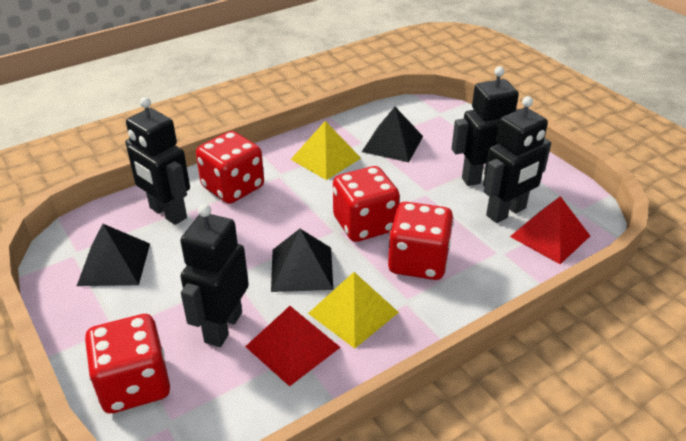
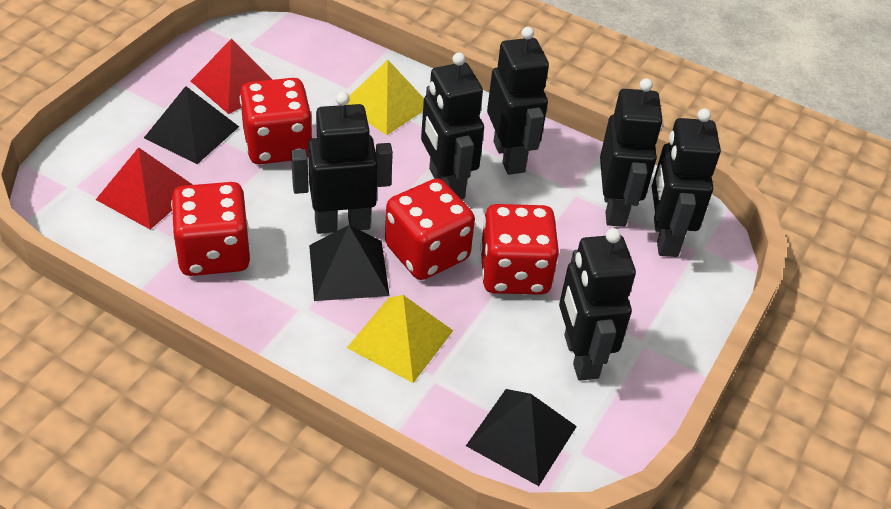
black robot: 4 -> 6

